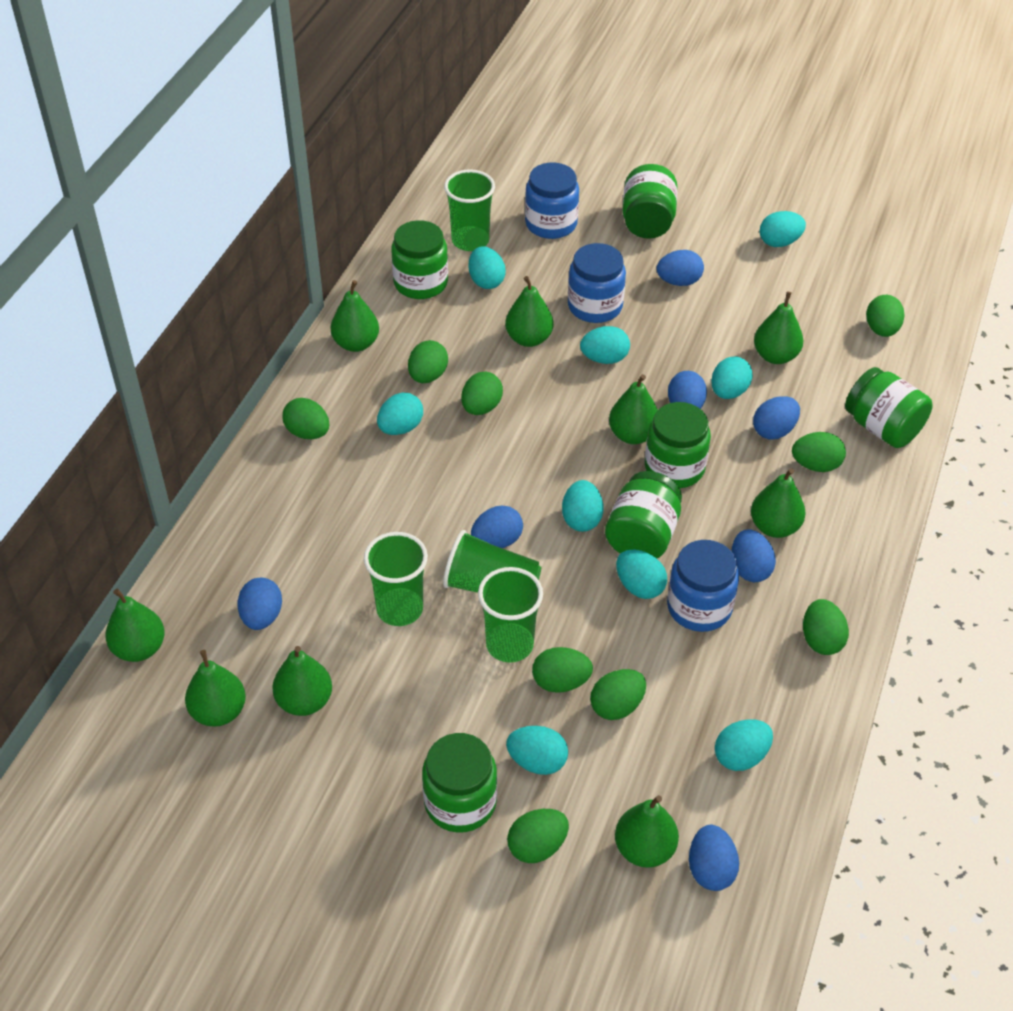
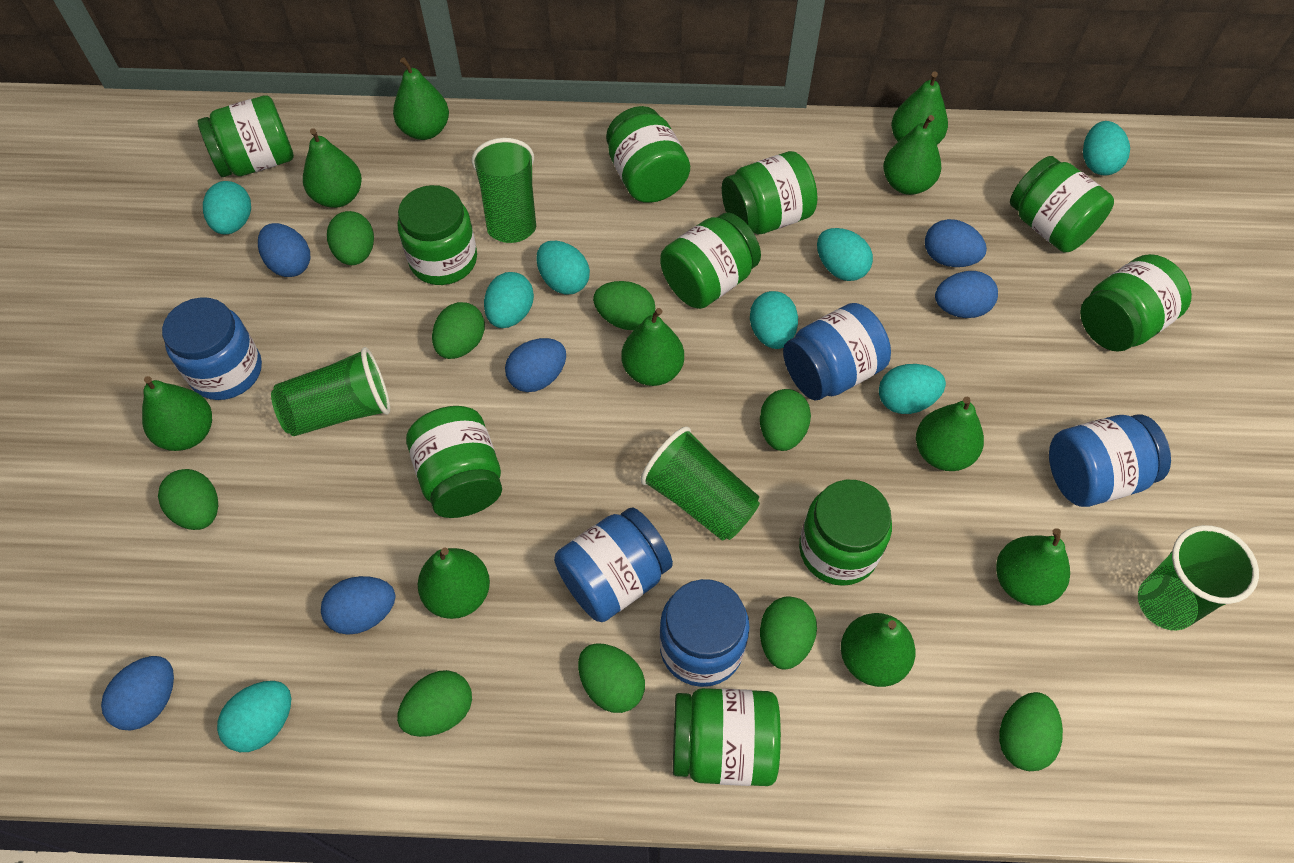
blue egg: 7 -> 6
blue jar: 3 -> 5
green jar: 6 -> 10
green pear: 9 -> 10
turquoise egg: 9 -> 8

